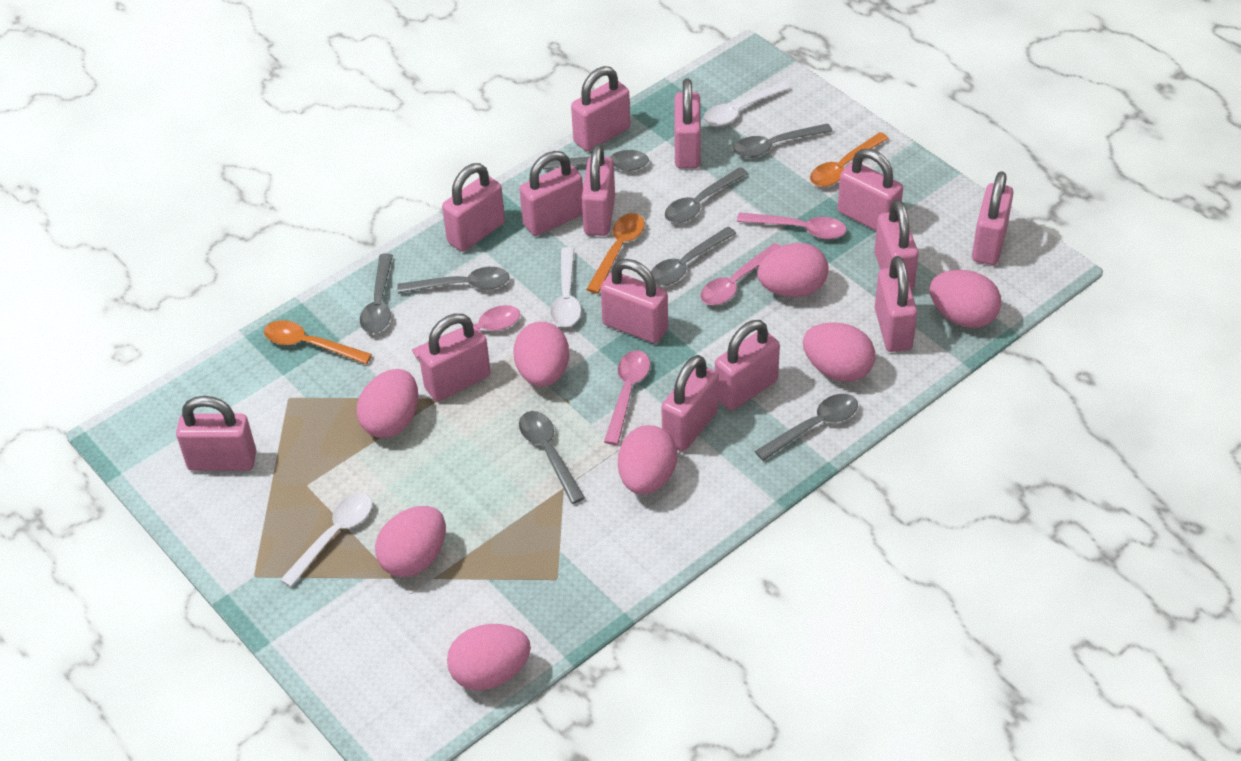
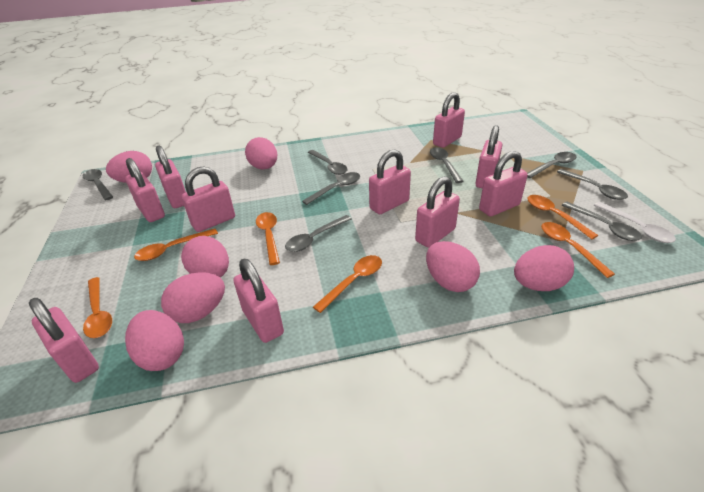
orange spoon: 3 -> 6
pink egg: 8 -> 7
pink padlock: 14 -> 10
pink spoon: 4 -> 0
white spoon: 3 -> 1

